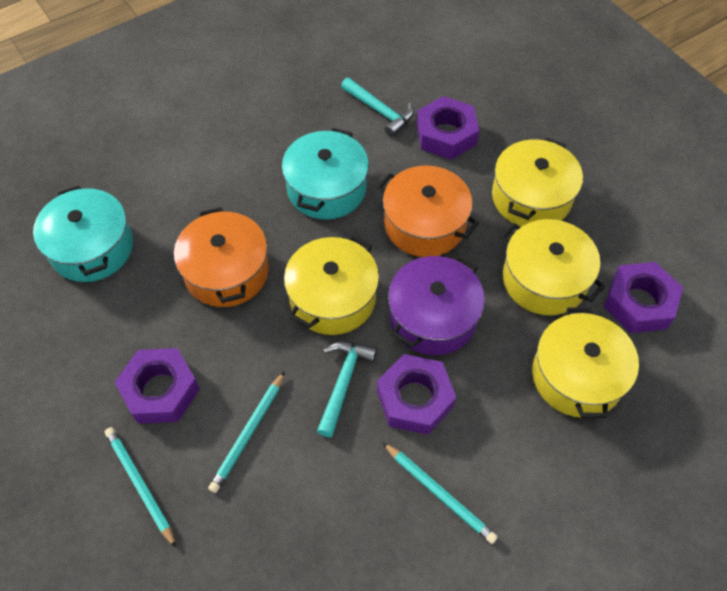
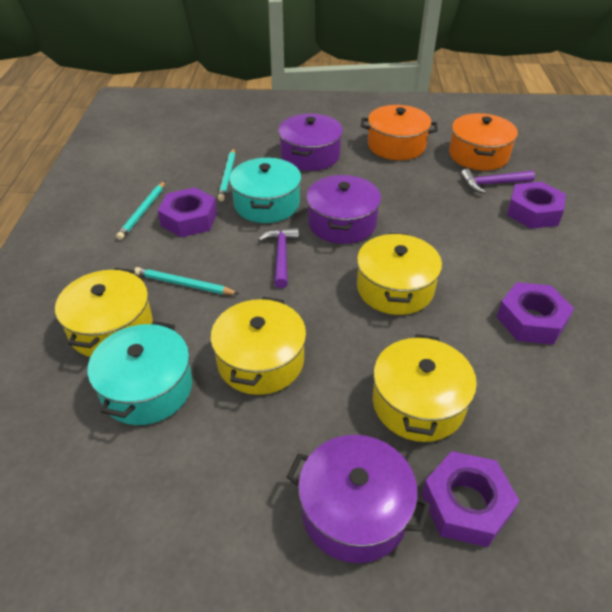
purple hammer: 0 -> 2
purple pot: 1 -> 3
turquoise hammer: 2 -> 0

